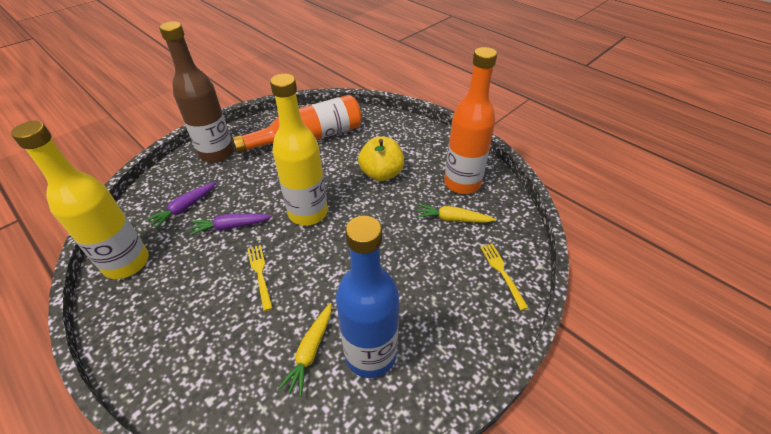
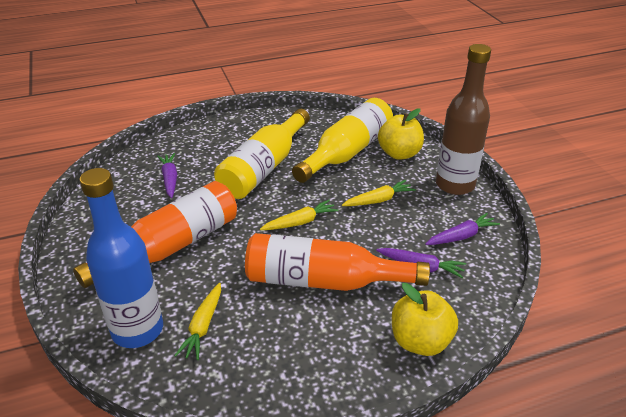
purple carrot: 2 -> 3
yellow apple: 1 -> 2
yellow carrot: 2 -> 3
yellow fork: 2 -> 0

